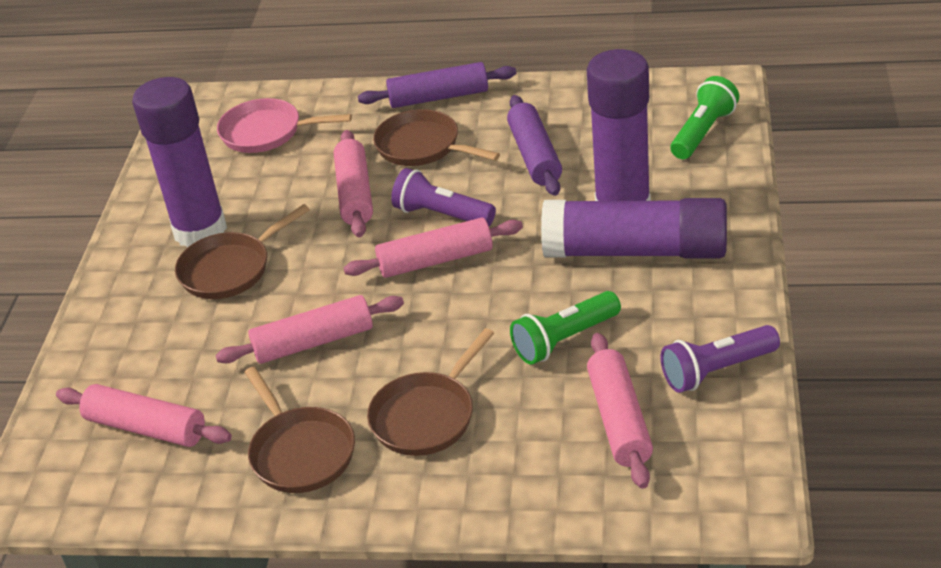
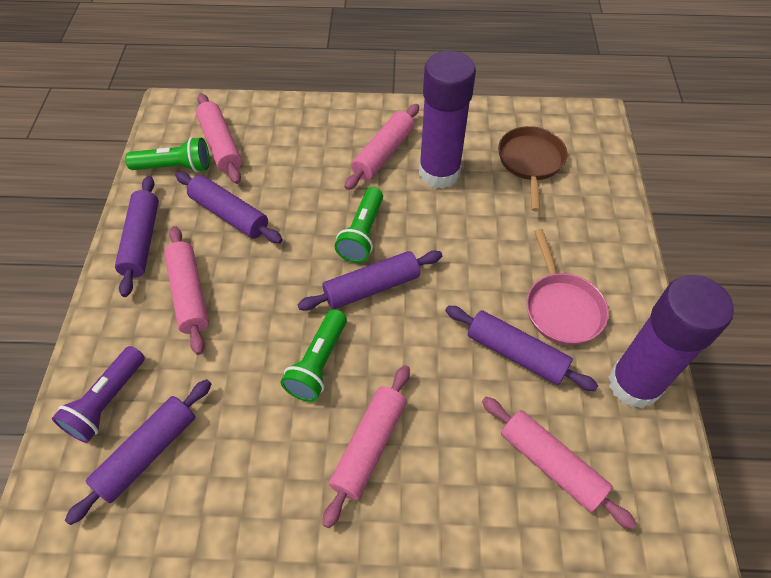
brown pan: 4 -> 1
green flashlight: 2 -> 3
purple flashlight: 2 -> 1
purple glue stick: 3 -> 2
purple rolling pin: 2 -> 5

